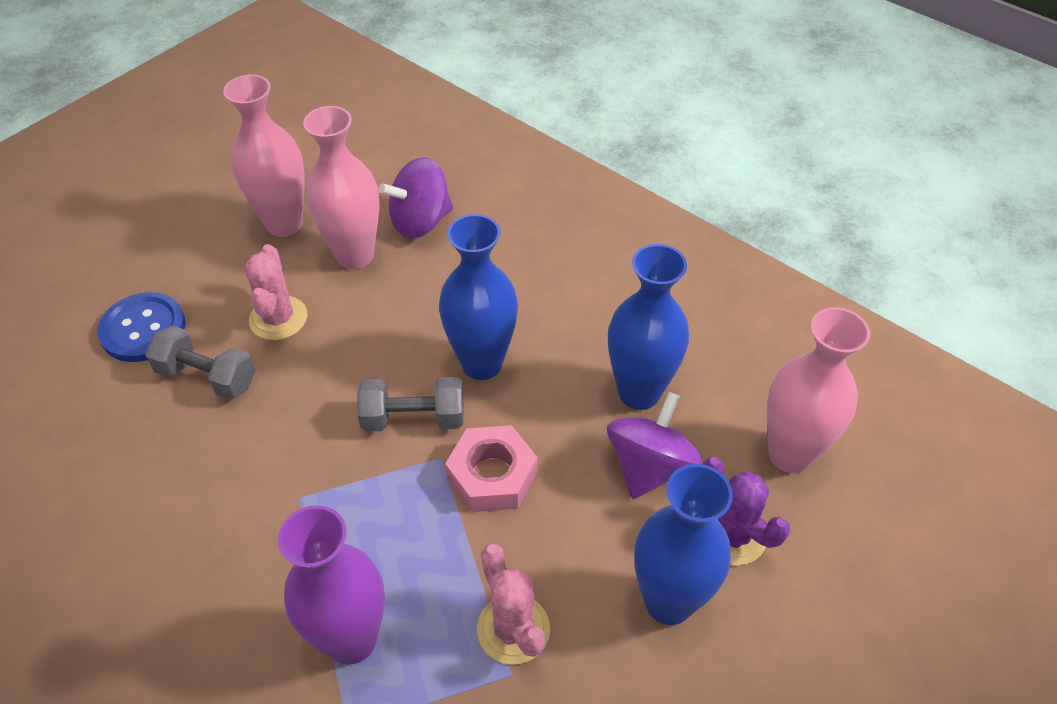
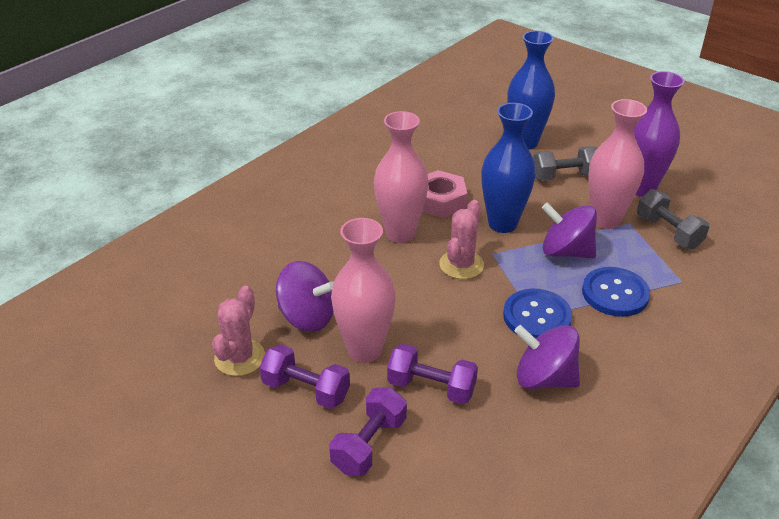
blue button: 1 -> 2
blue vase: 3 -> 2
purple cactus: 1 -> 0
purple dumbbell: 0 -> 3
purple spinning top: 2 -> 3

